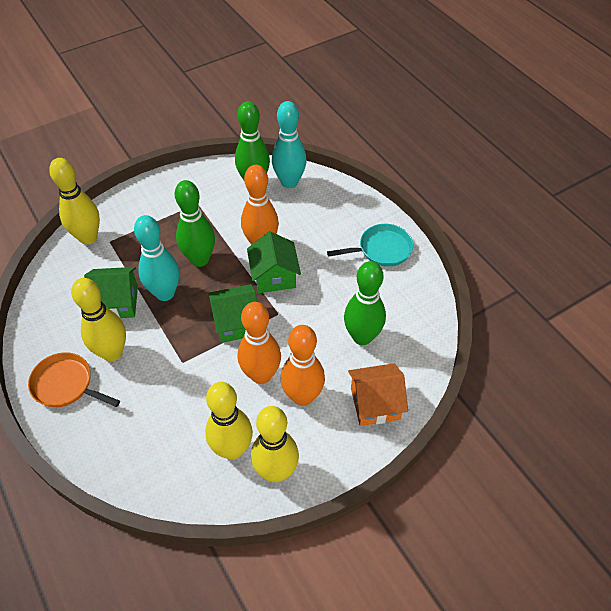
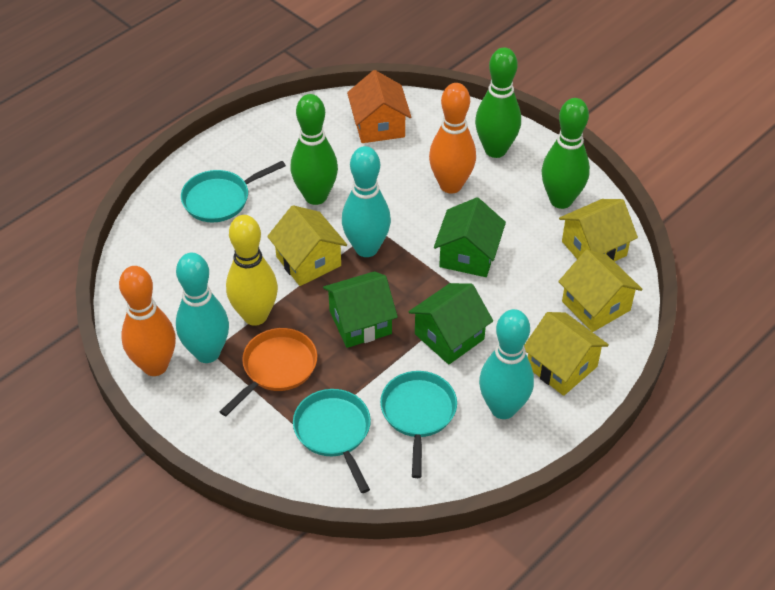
orange bowling pin: 3 -> 2
turquoise bowling pin: 2 -> 3
turquoise pan: 1 -> 3
yellow bowling pin: 4 -> 1
yellow house: 0 -> 4

